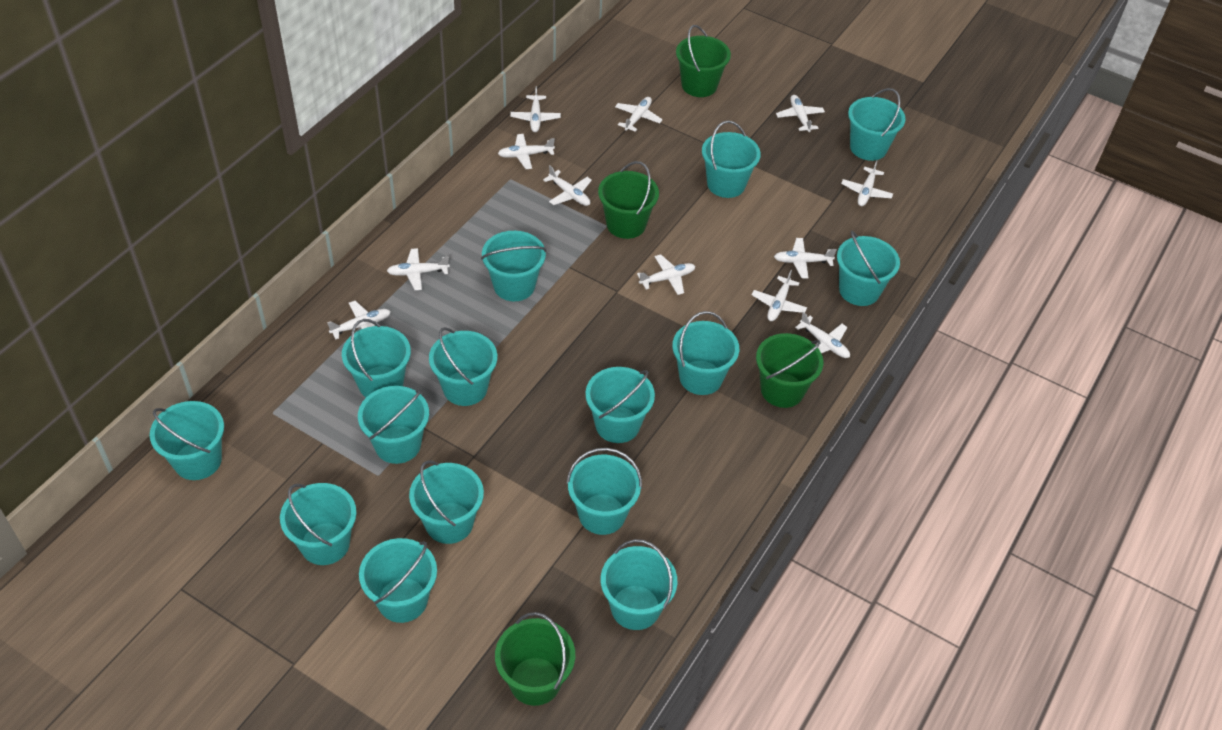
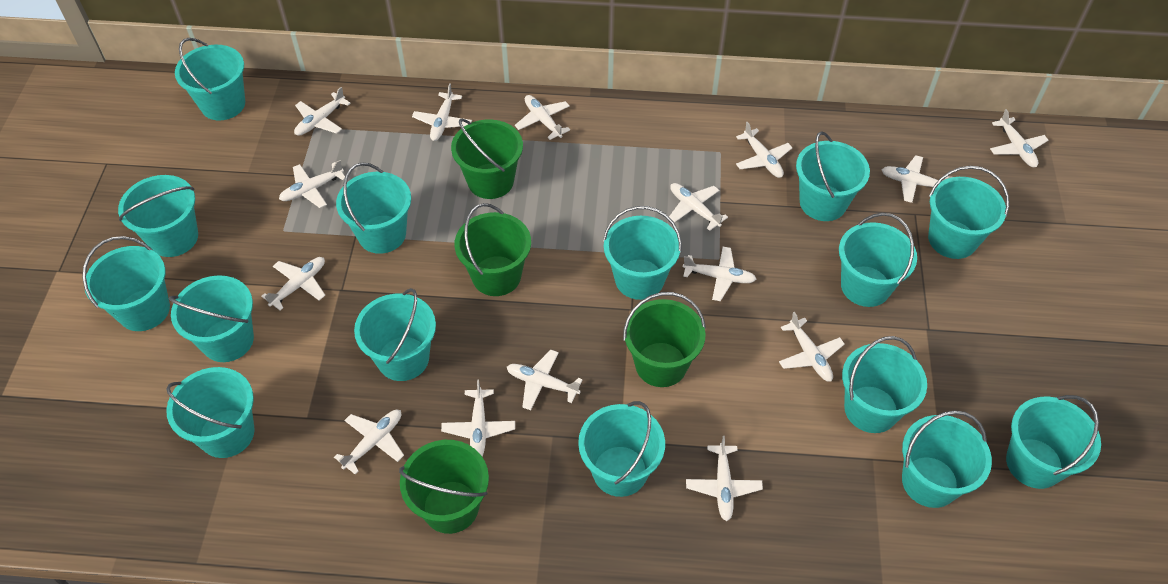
white plane: 12 -> 15

